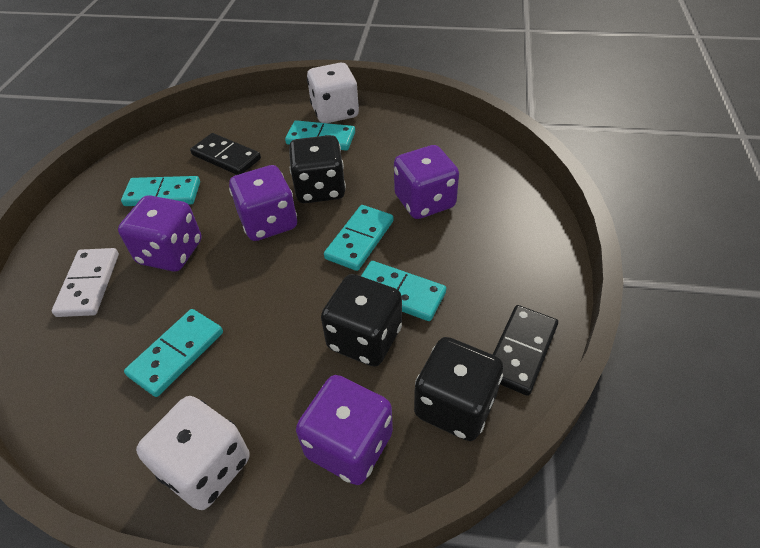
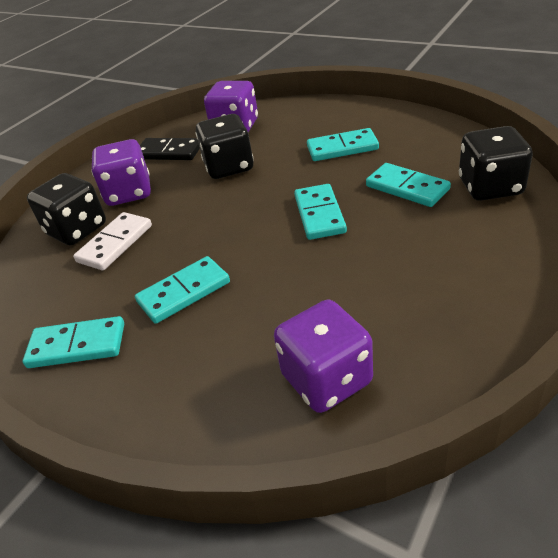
black domino: 2 -> 1
purple dice: 4 -> 3
white dice: 2 -> 0

